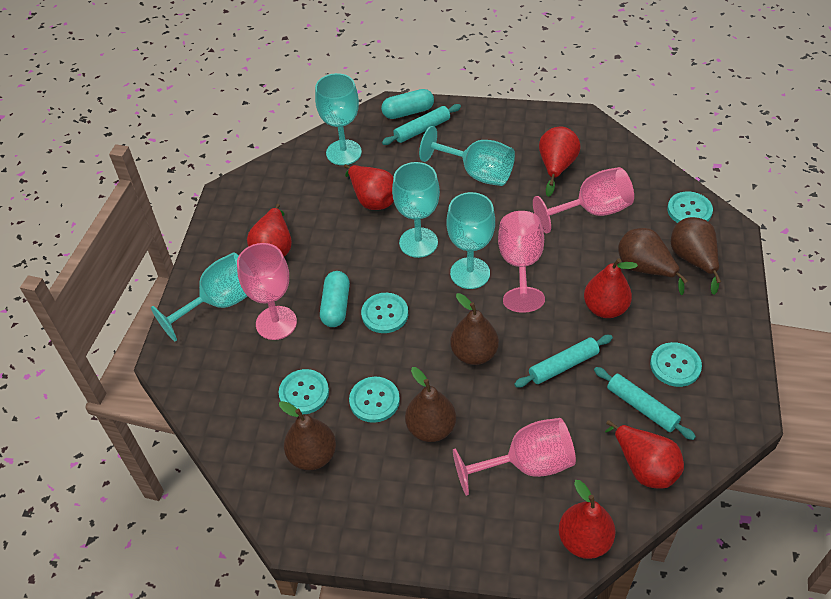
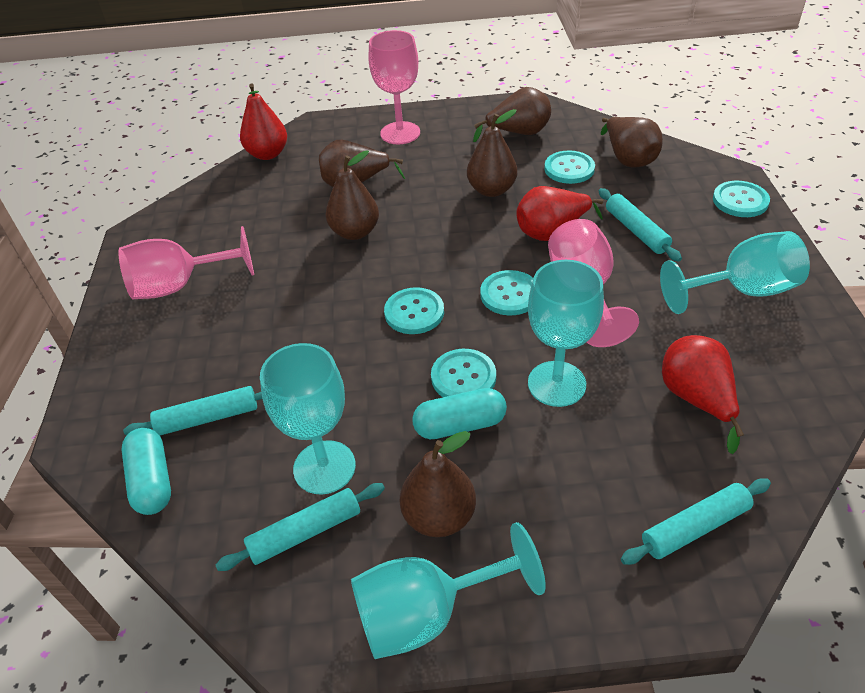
brown pear: 5 -> 6
pink goblet: 4 -> 3
red pear: 6 -> 3
turquoise goblet: 5 -> 4
turquoise rolling pin: 3 -> 4

